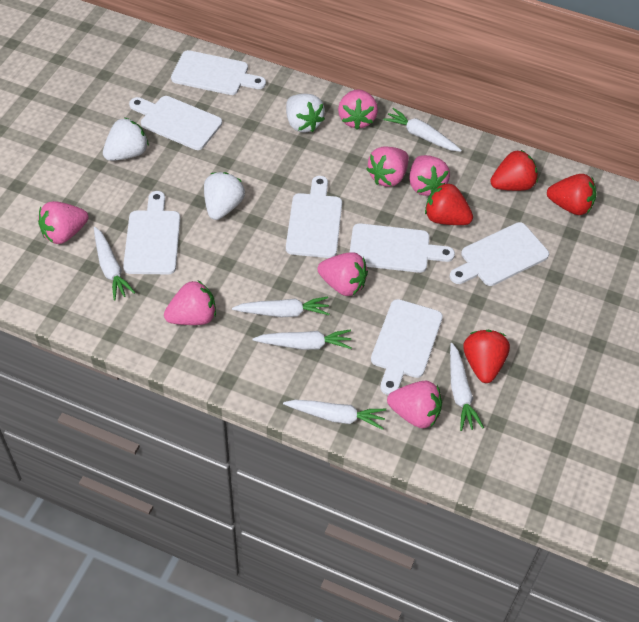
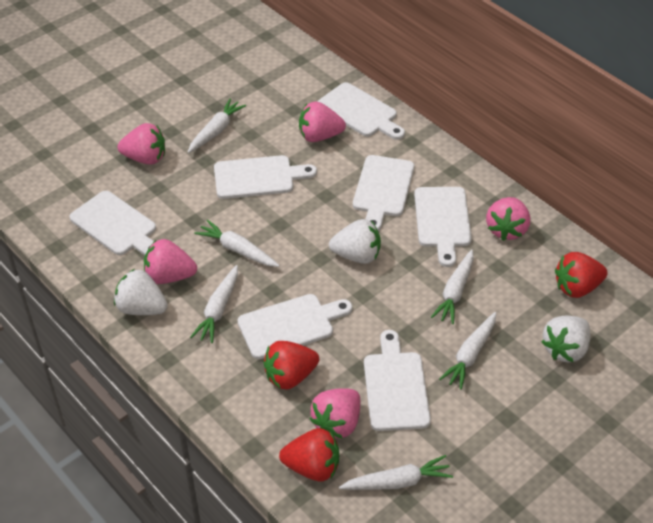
pink strawberry: 7 -> 5
red strawberry: 4 -> 3

